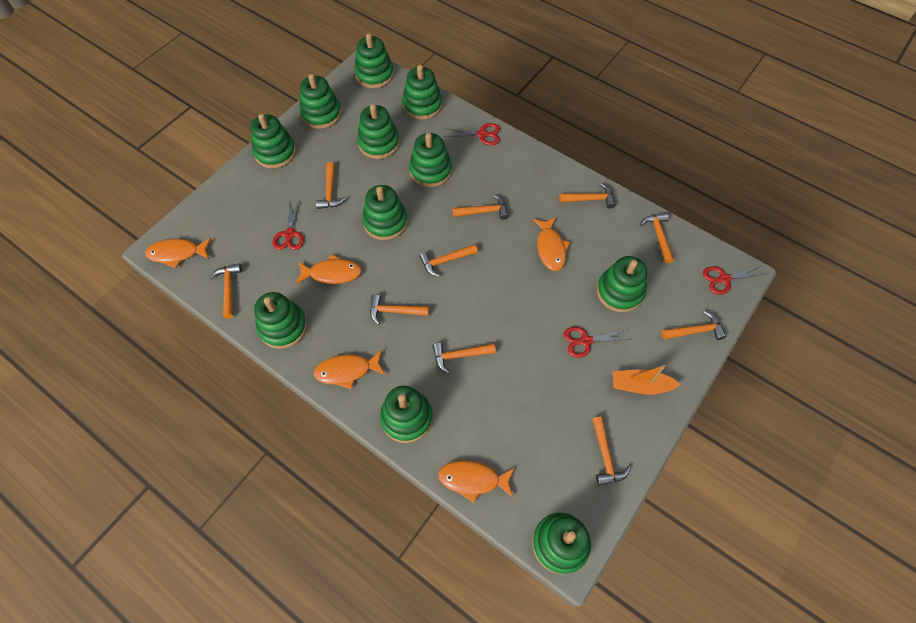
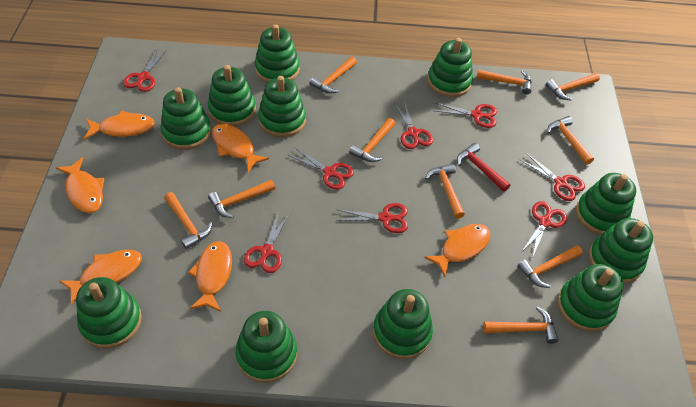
orange boat: 1 -> 0
orange fish: 5 -> 6
red hammer: 0 -> 1
red scissors: 4 -> 8

